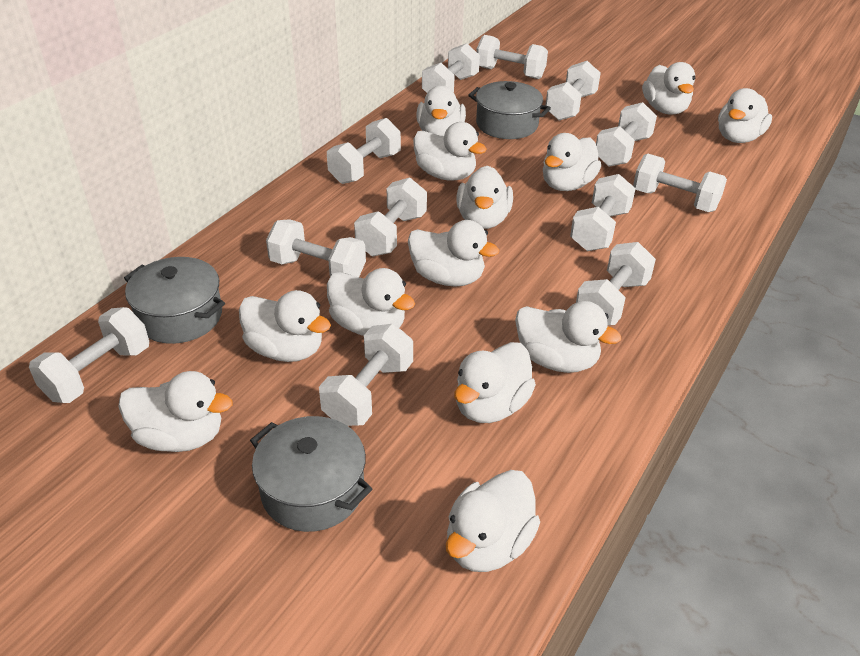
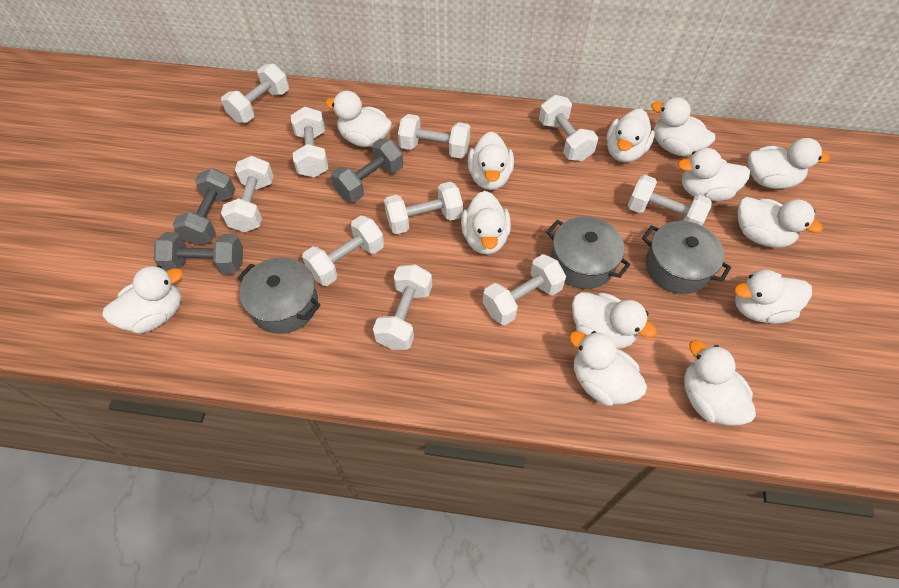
grey dumbbell: 0 -> 3
white dumbbell: 12 -> 10

